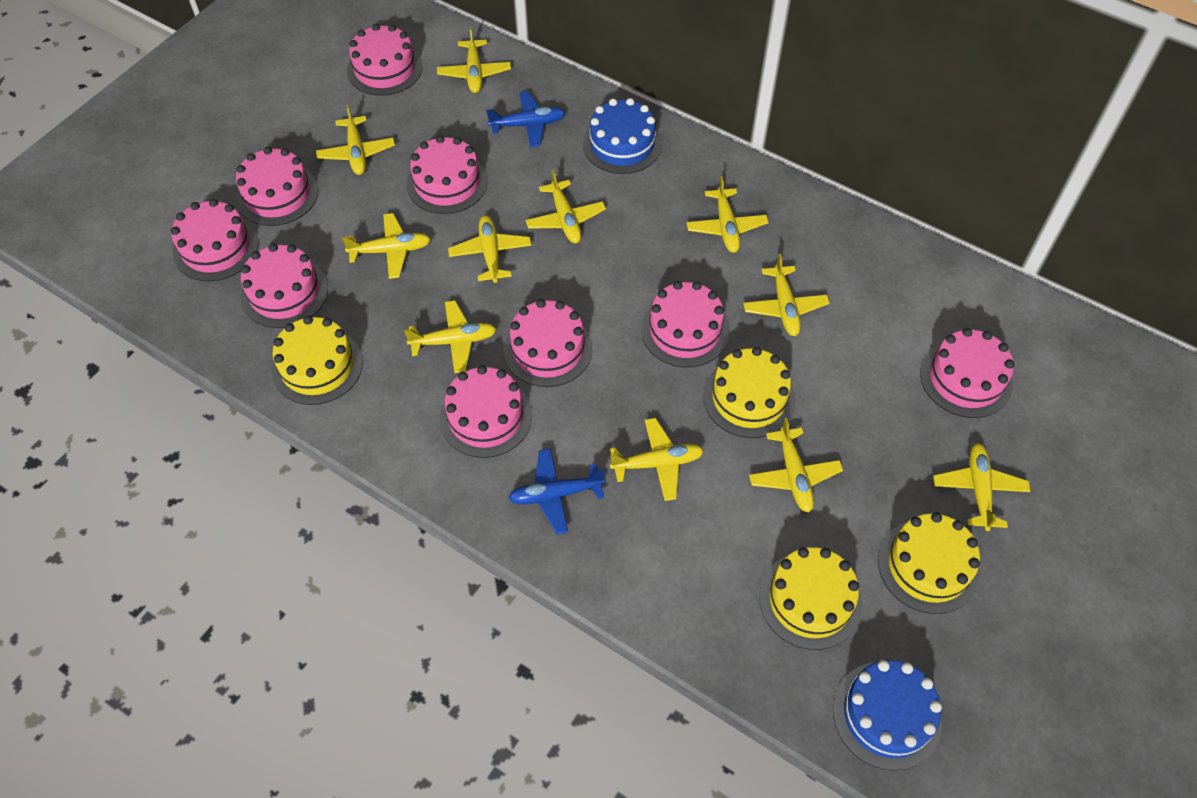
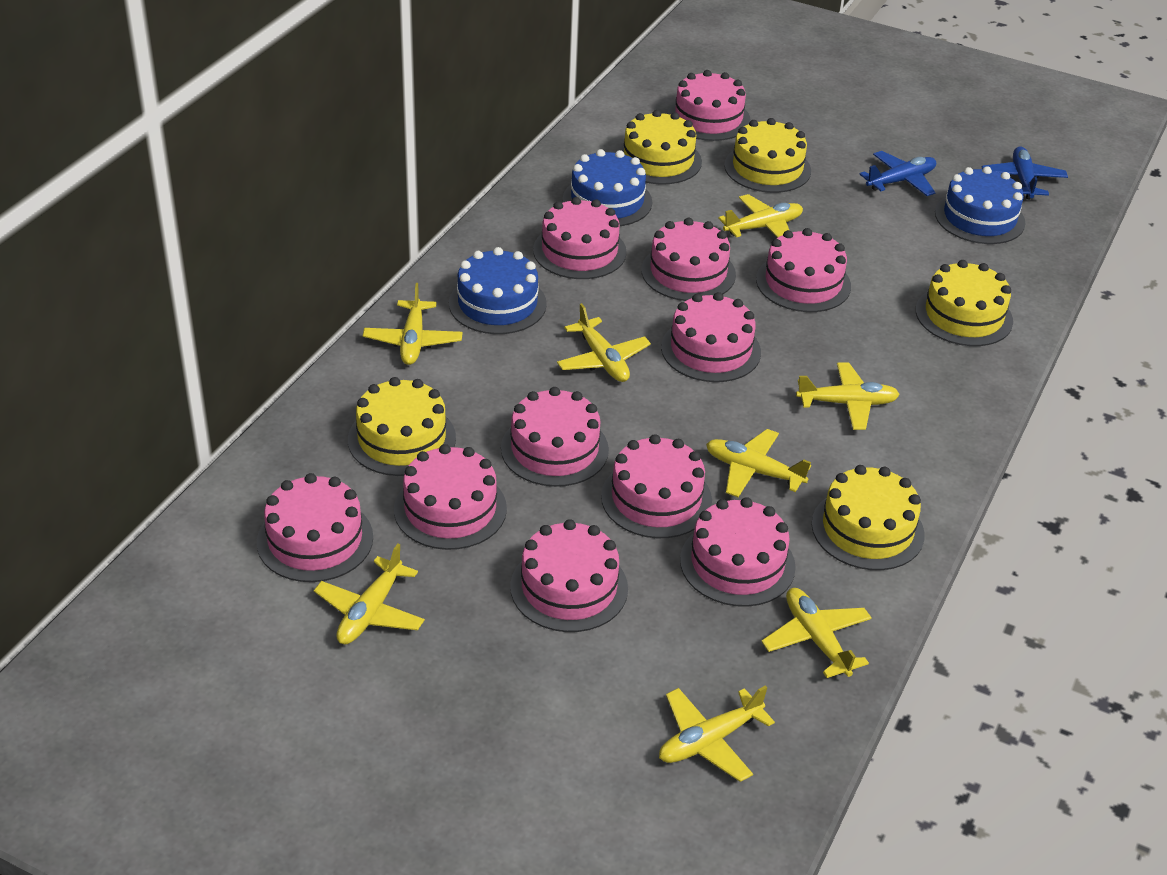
blue cake: 2 -> 3
pink cake: 9 -> 11
yellow cake: 4 -> 5
yellow plane: 11 -> 8

